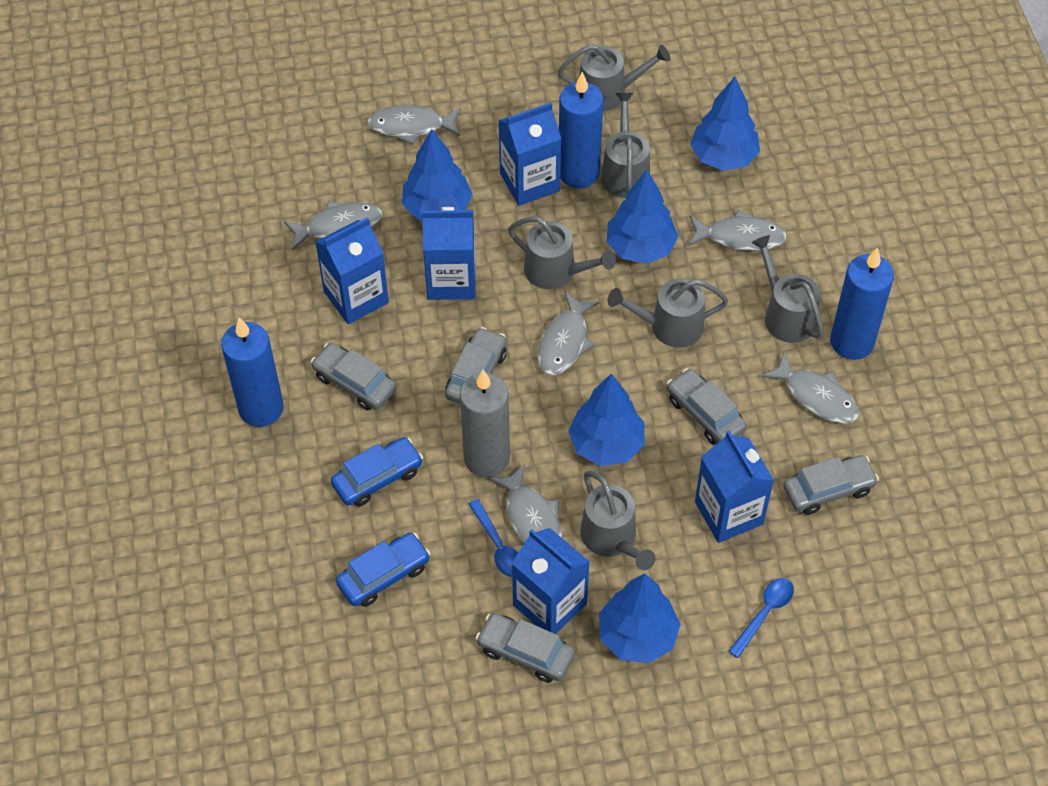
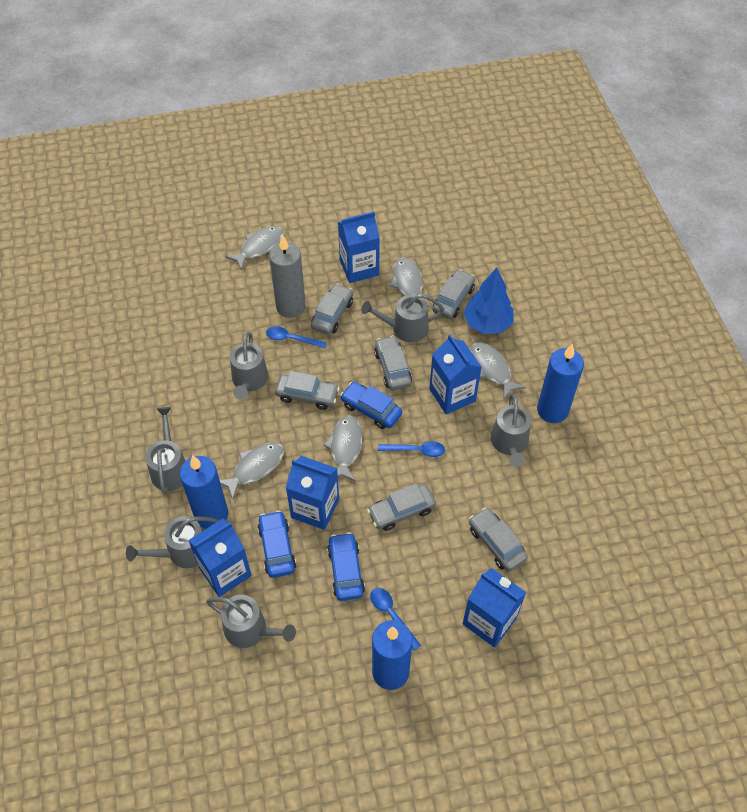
blue car: 2 -> 3
blue spoon: 2 -> 3
blue tree: 5 -> 1
grey car: 5 -> 6
grey fish: 6 -> 5

